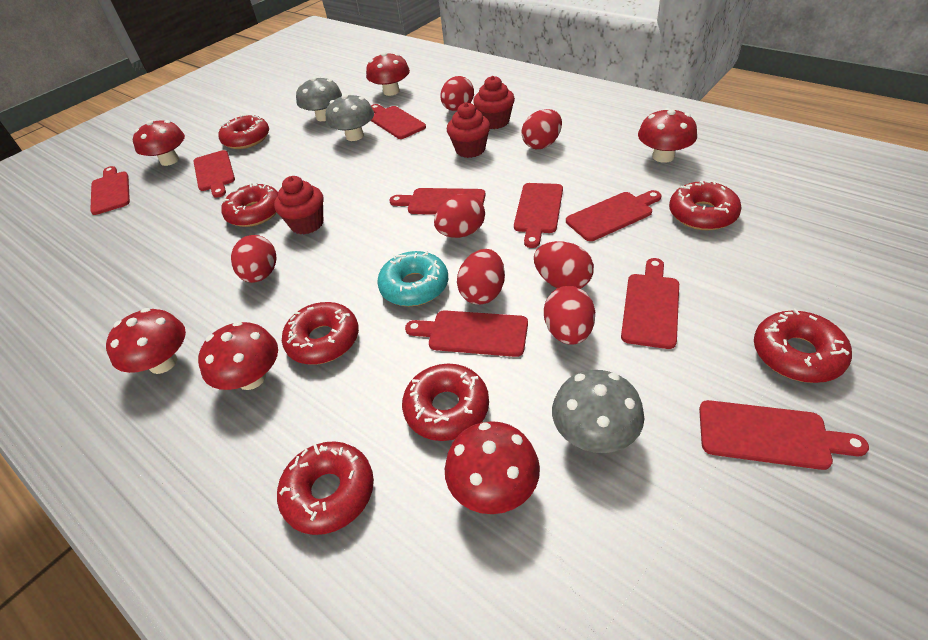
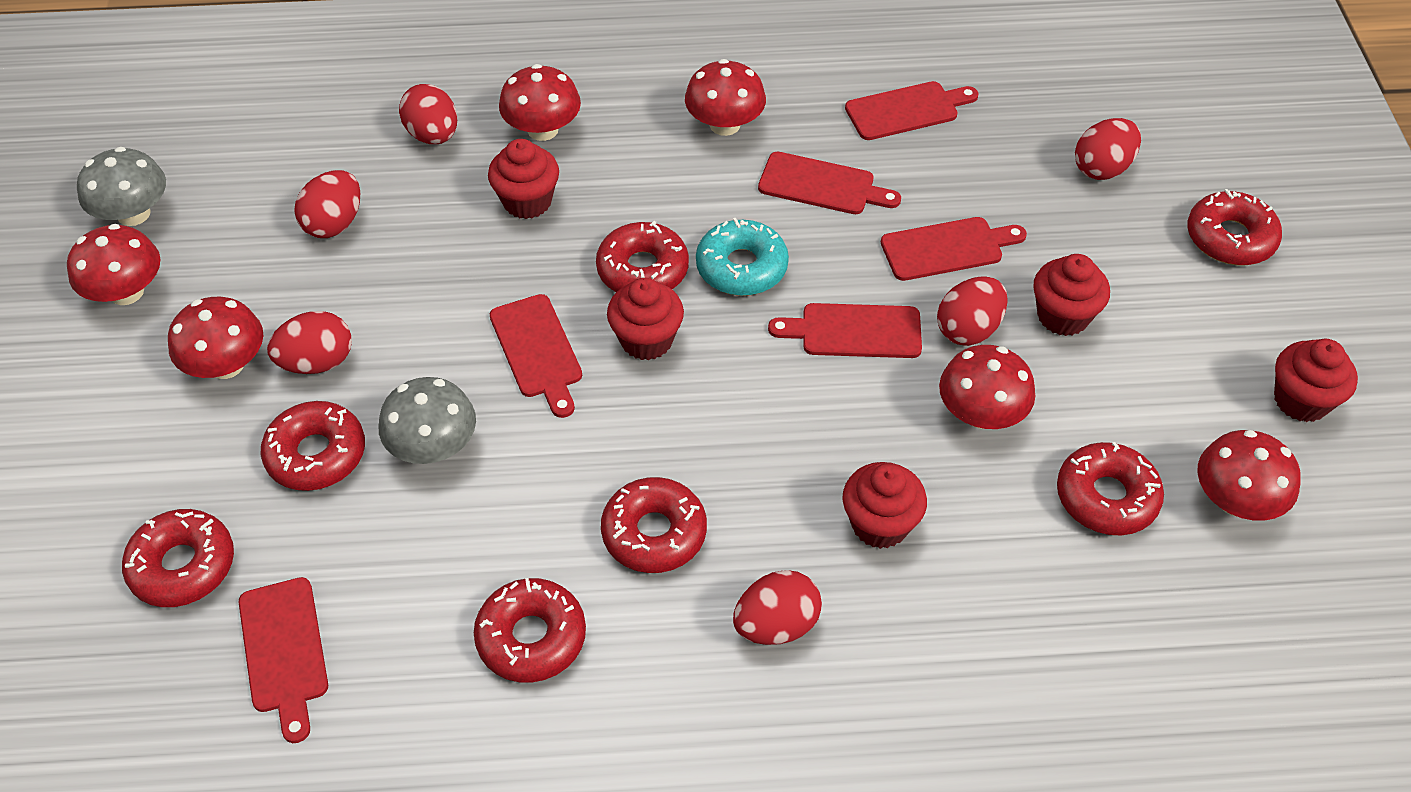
grey mushroom: 3 -> 2
red cupcake: 3 -> 5
red cutting board: 9 -> 6
red egg: 7 -> 6

